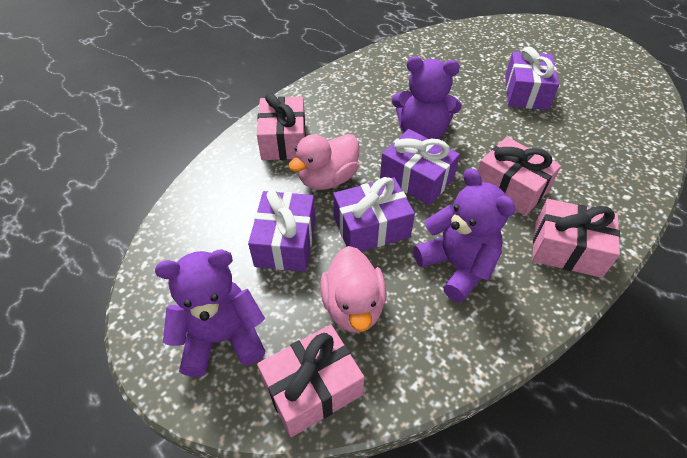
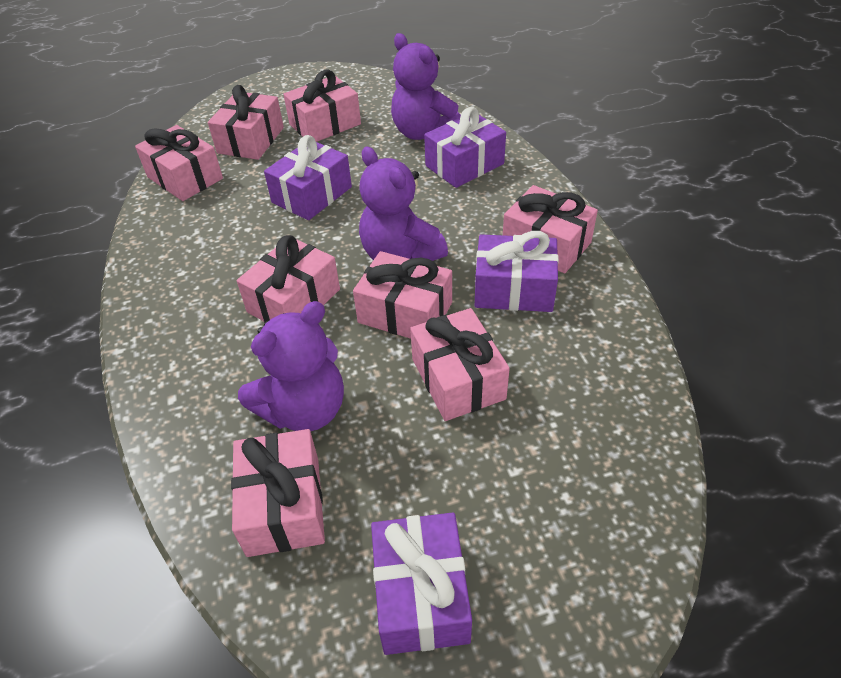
pink duck: 2 -> 0
pink gift: 4 -> 8

